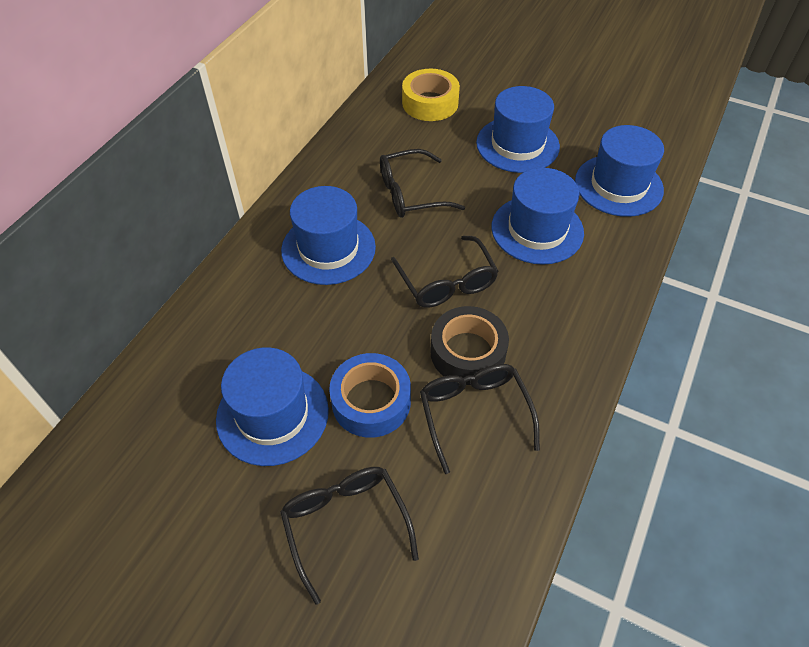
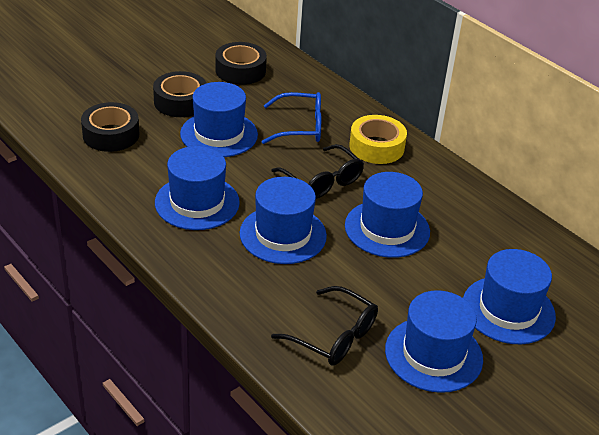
black glasses: 4 -> 2
black tape: 1 -> 3
blue glasses: 0 -> 1
blue hat: 5 -> 6
blue tape: 1 -> 0

